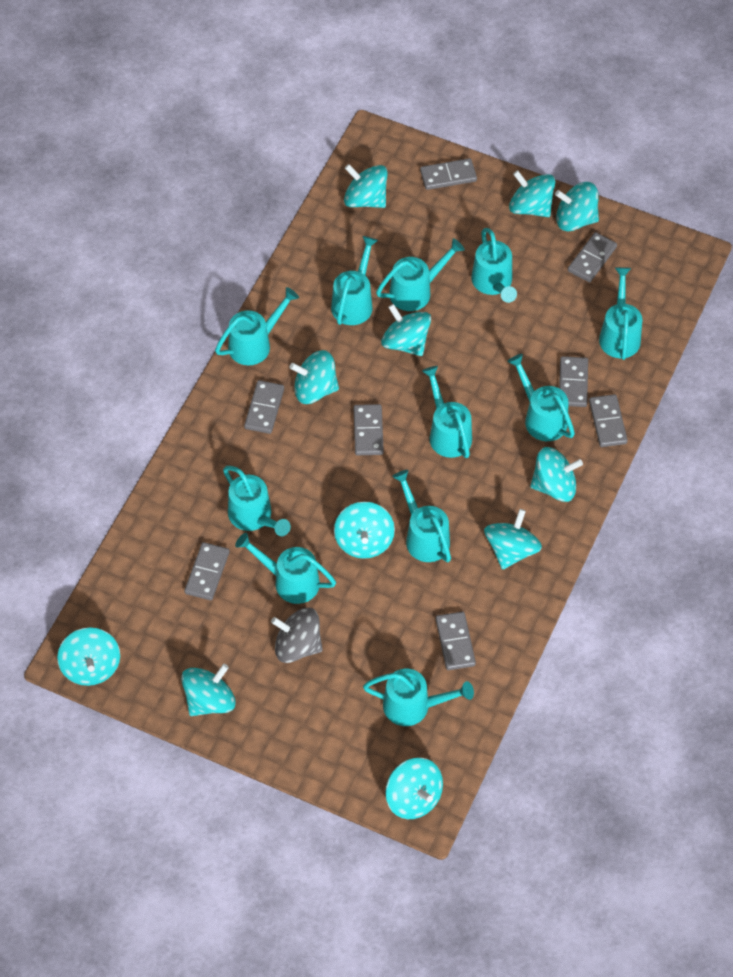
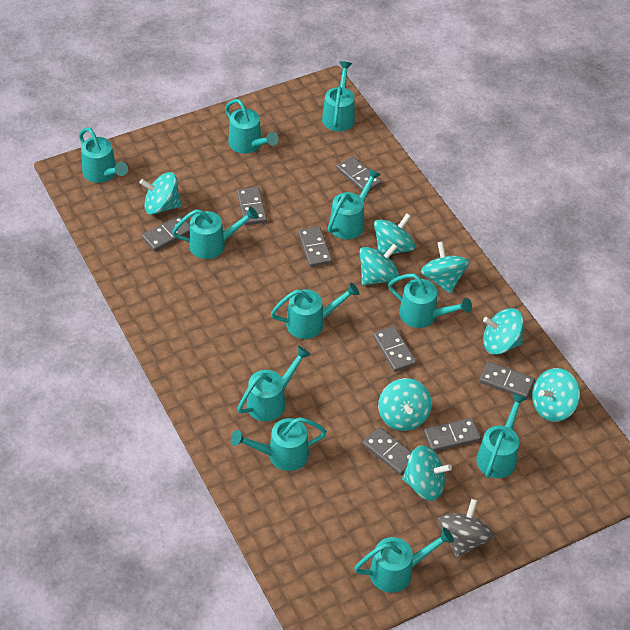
turquoise spinning top: 11 -> 8

